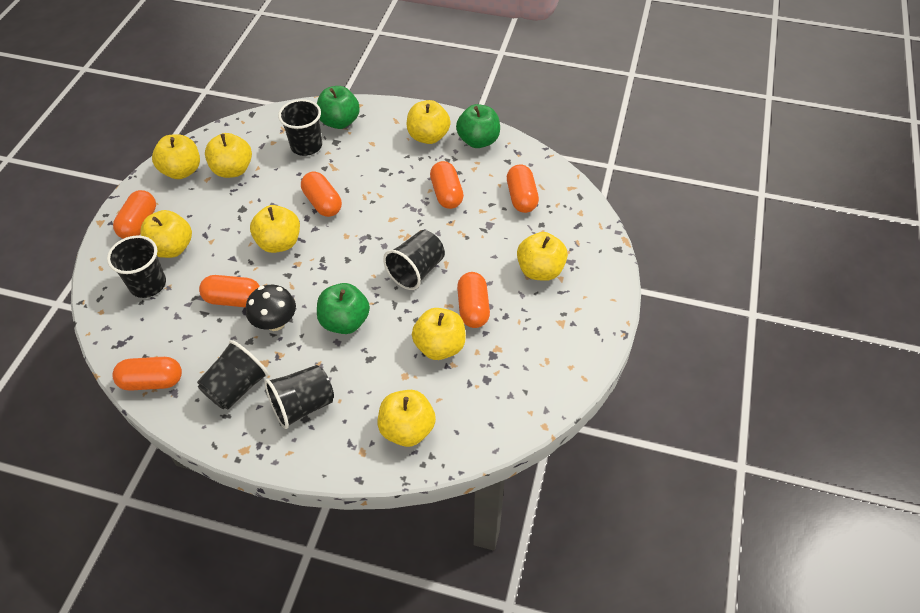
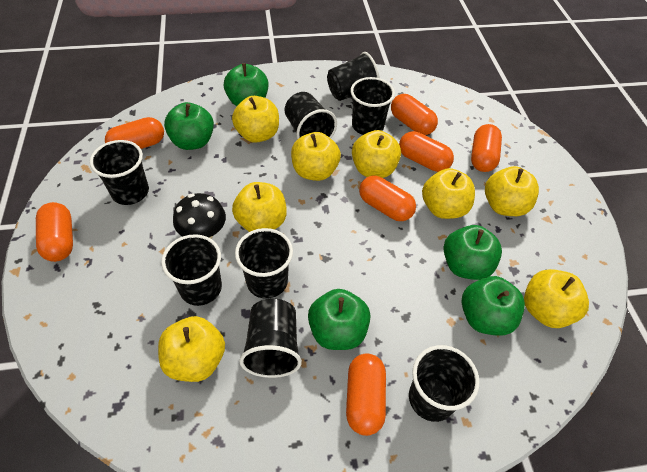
black cup: 5 -> 8
green apple: 3 -> 5

